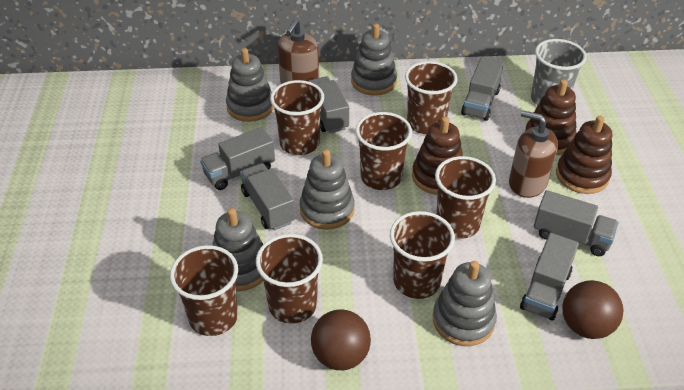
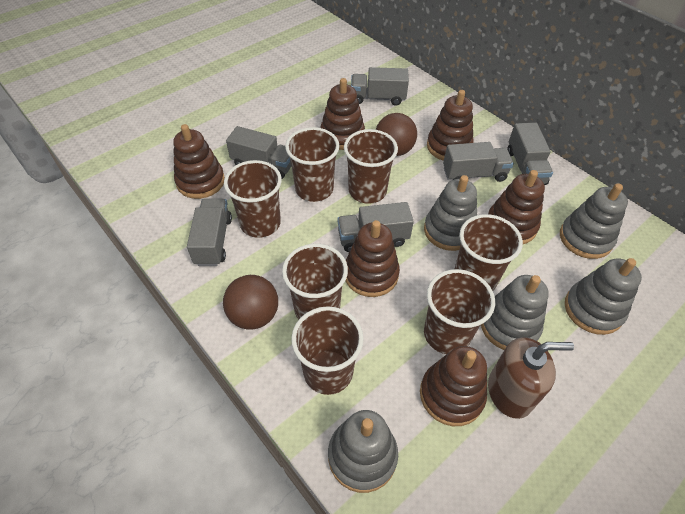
brown soap dispenser: 2 -> 1
brown stacking toy: 3 -> 6
grey cup: 1 -> 0

